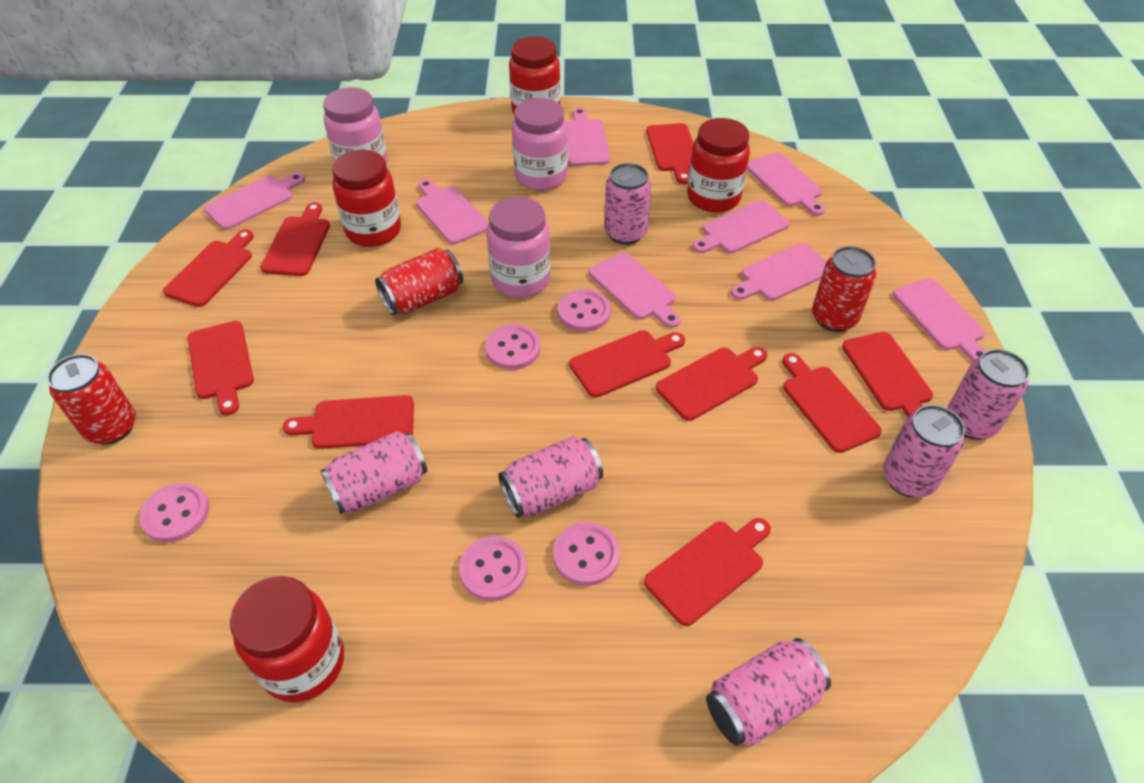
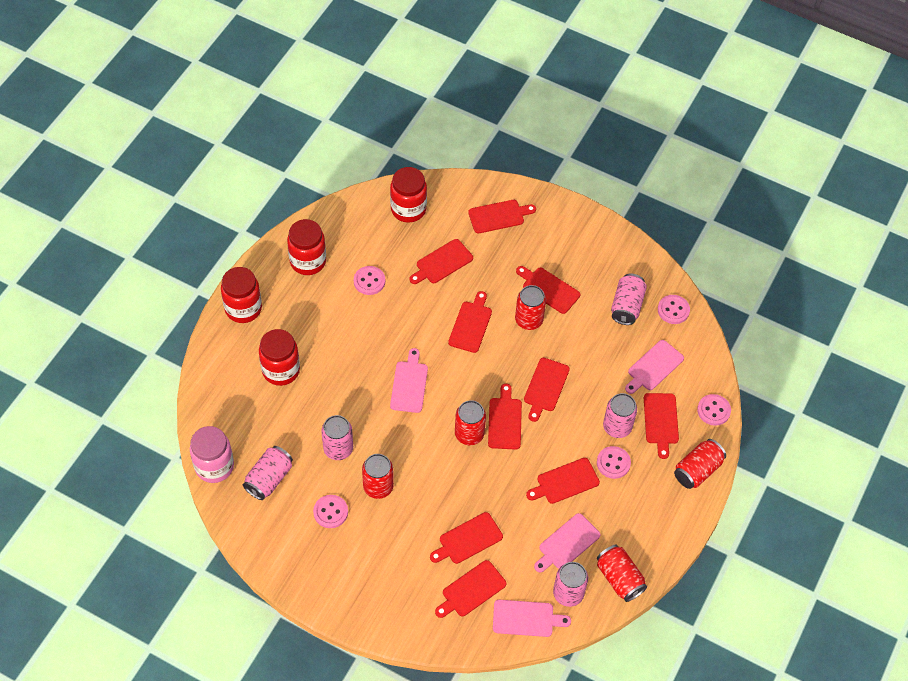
pink can: 6 -> 5
pink cutting board: 8 -> 4
pink jar: 3 -> 1
red can: 3 -> 5

